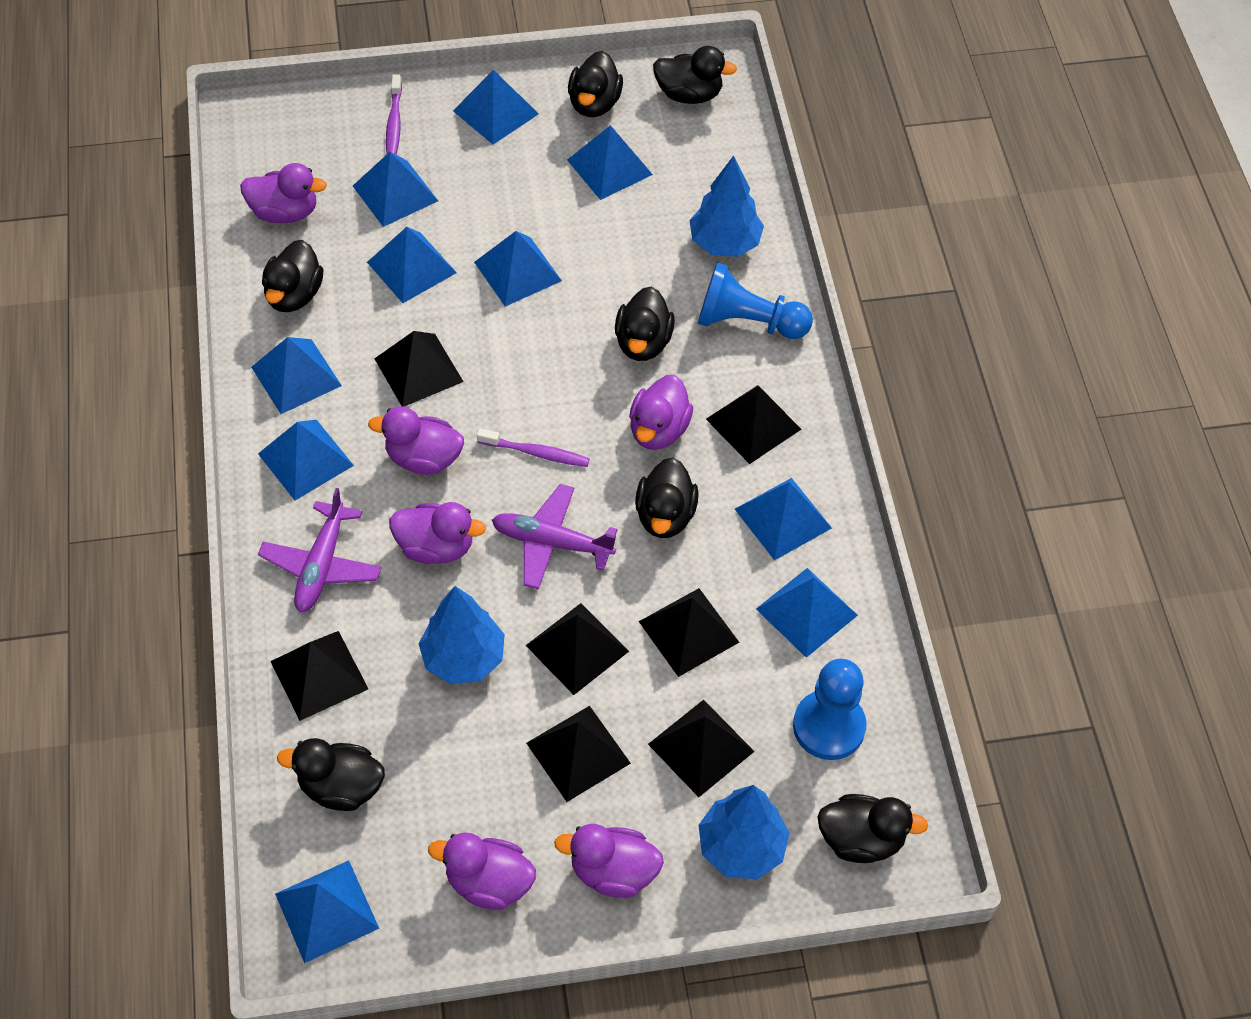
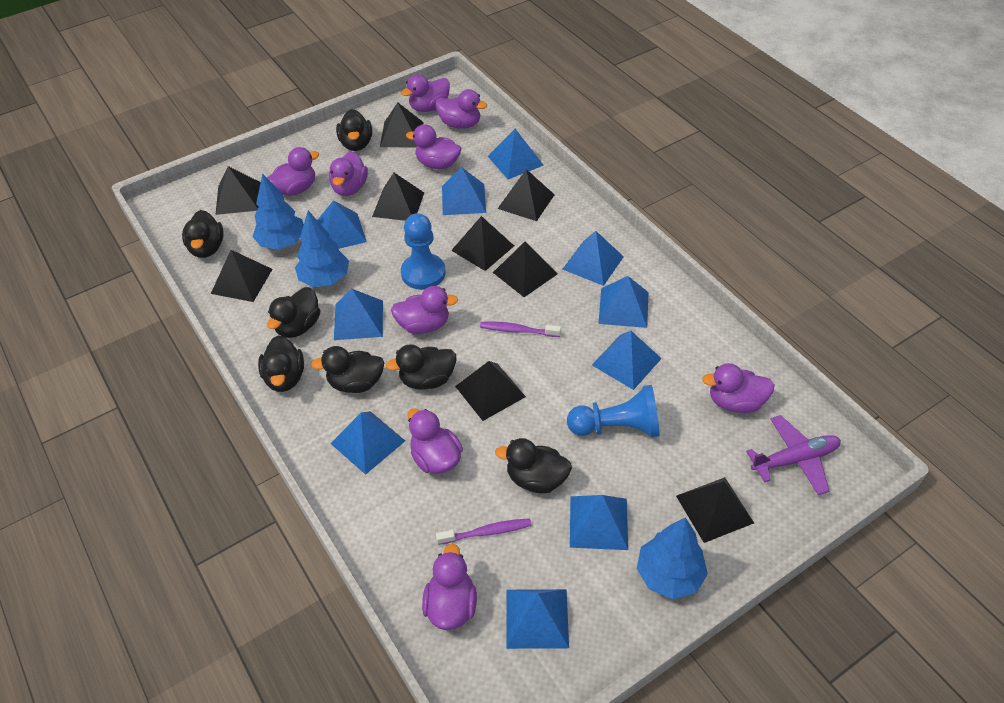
black pyramid: 7 -> 9
purple duck: 6 -> 9
purple plane: 2 -> 1

